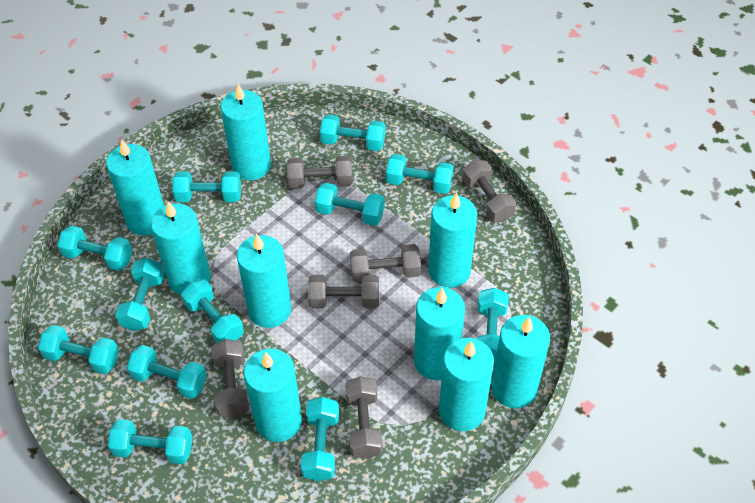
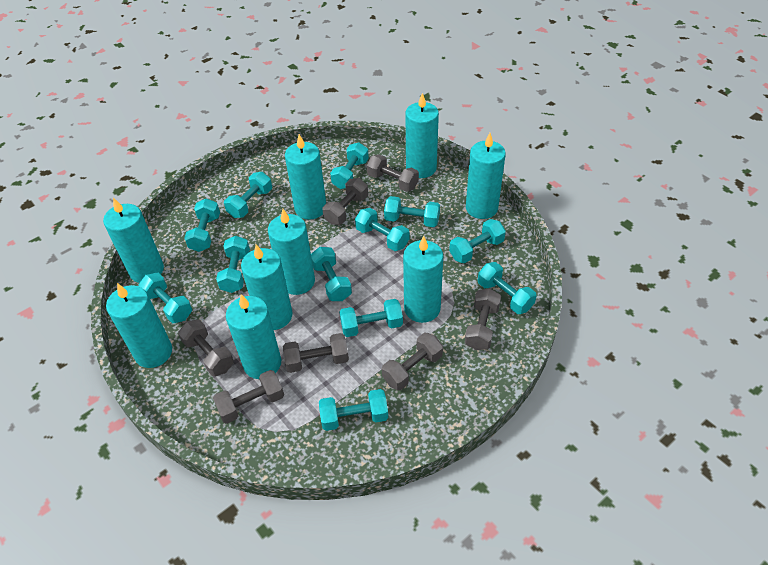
grey dumbbell: 6 -> 7

